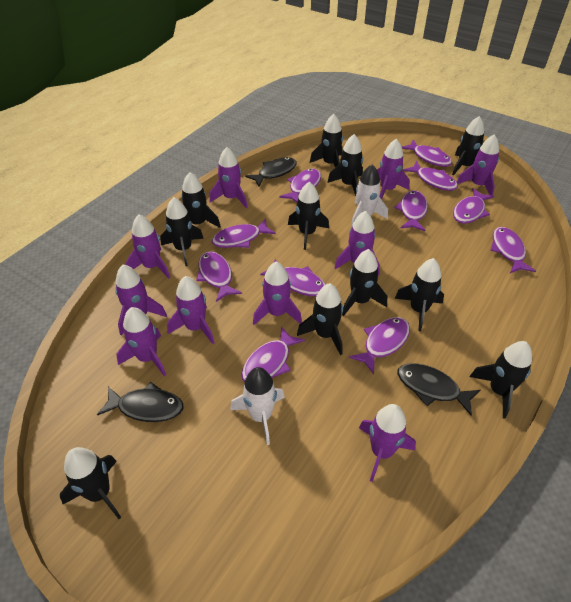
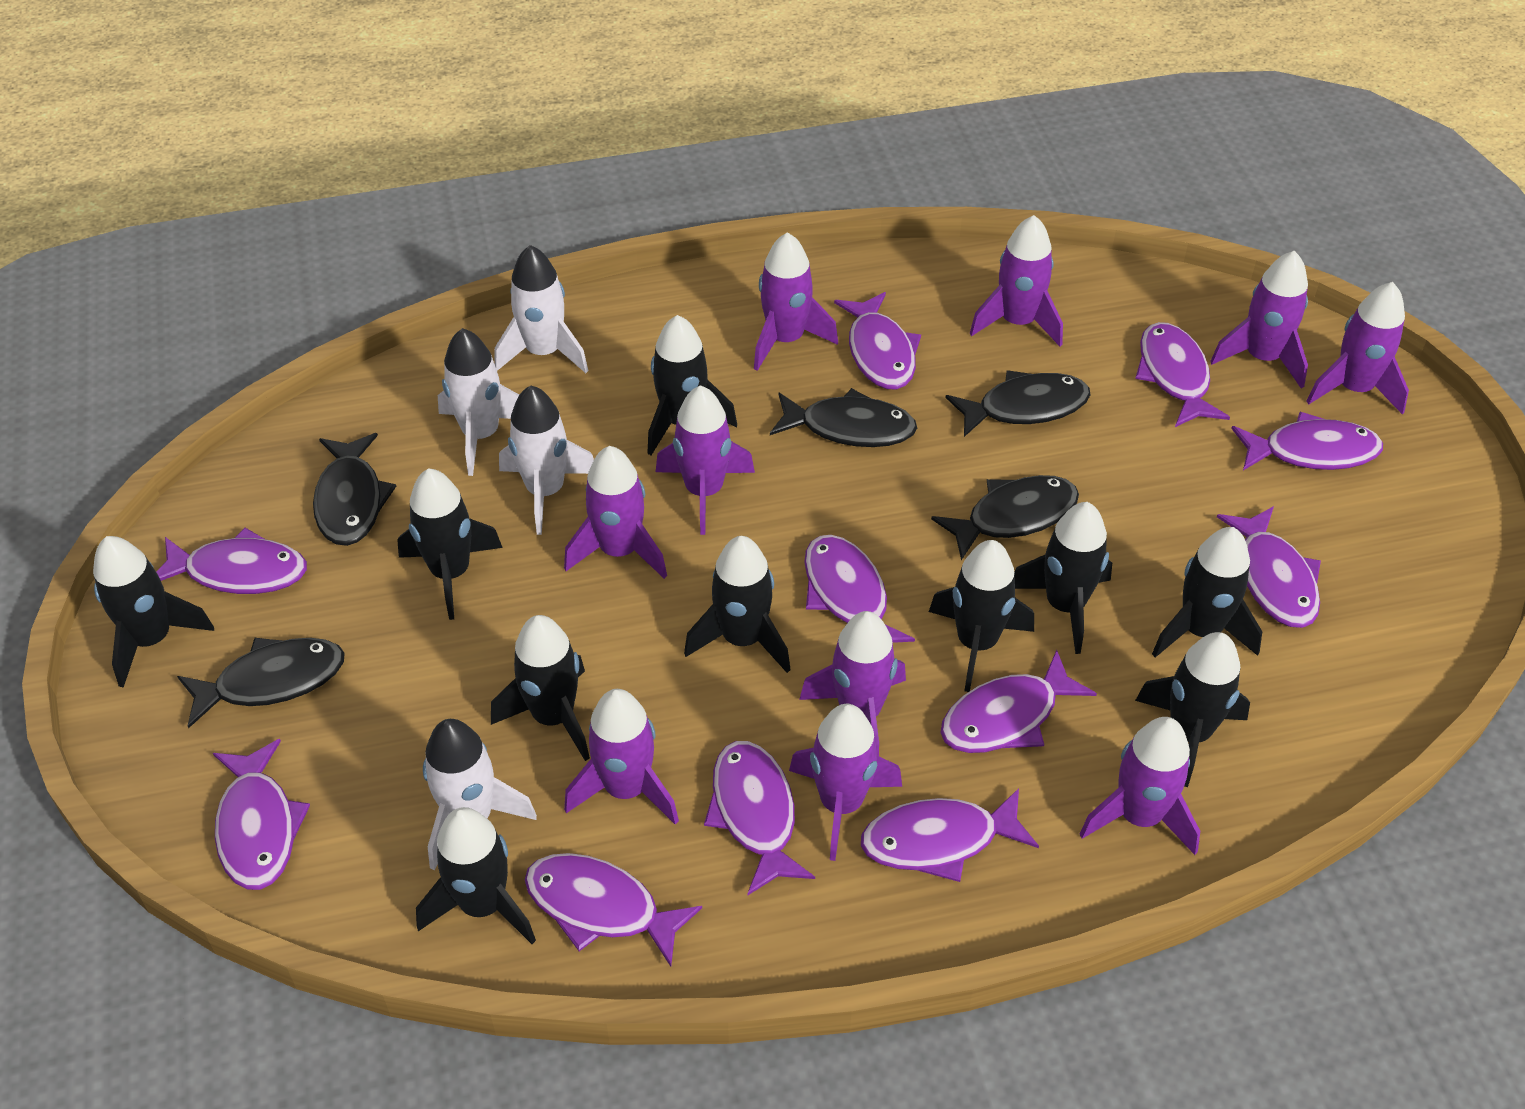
black fish: 3 -> 5
black rocket: 11 -> 10
white rocket: 2 -> 4

